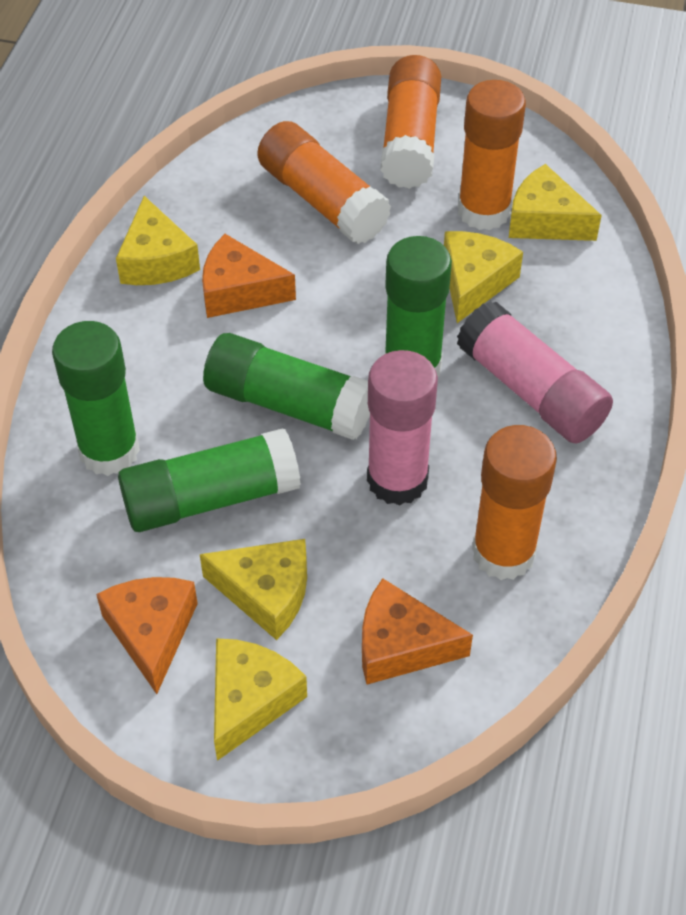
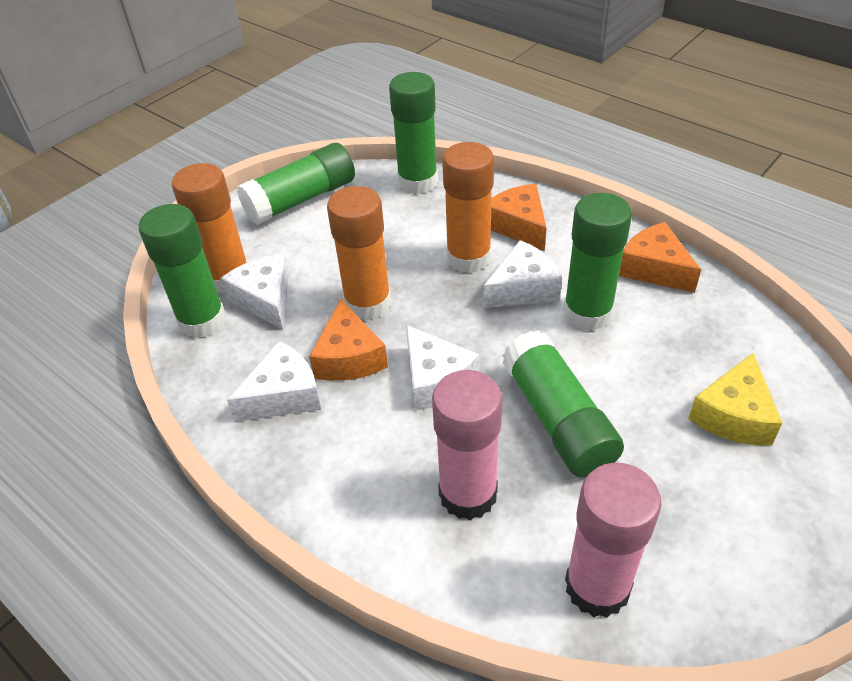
green glue stick: 4 -> 5
orange glue stick: 4 -> 3
white cheese: 0 -> 4
yellow cheese: 5 -> 1

